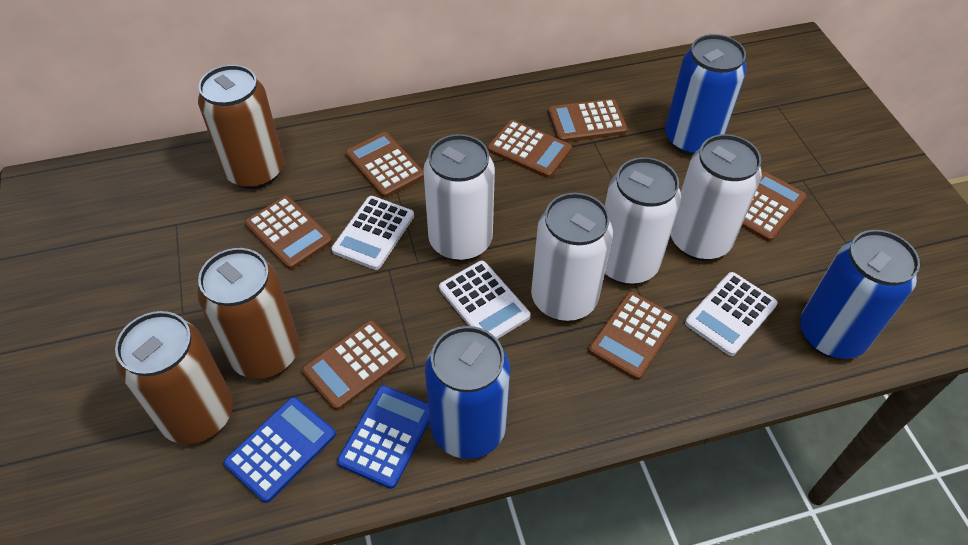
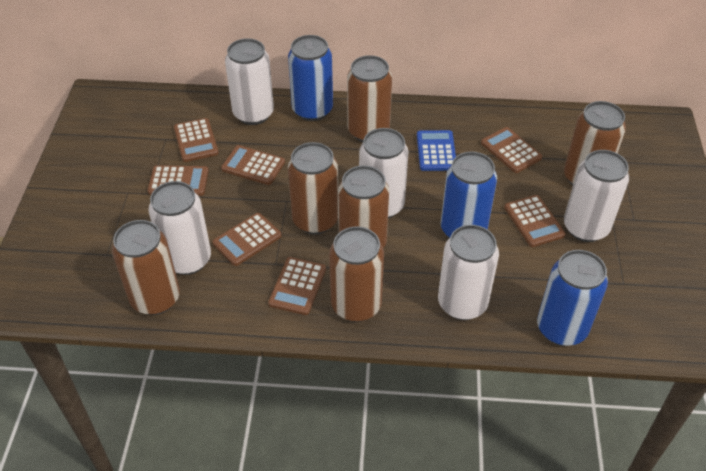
blue calculator: 2 -> 1
brown can: 3 -> 6
white calculator: 3 -> 0
white can: 4 -> 5

